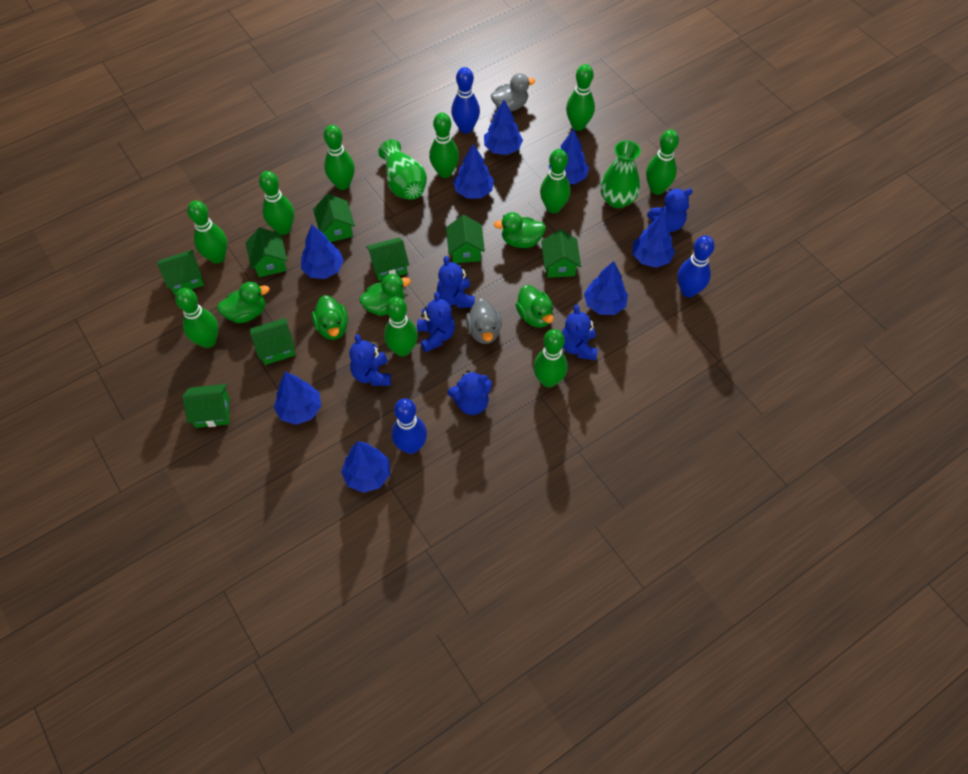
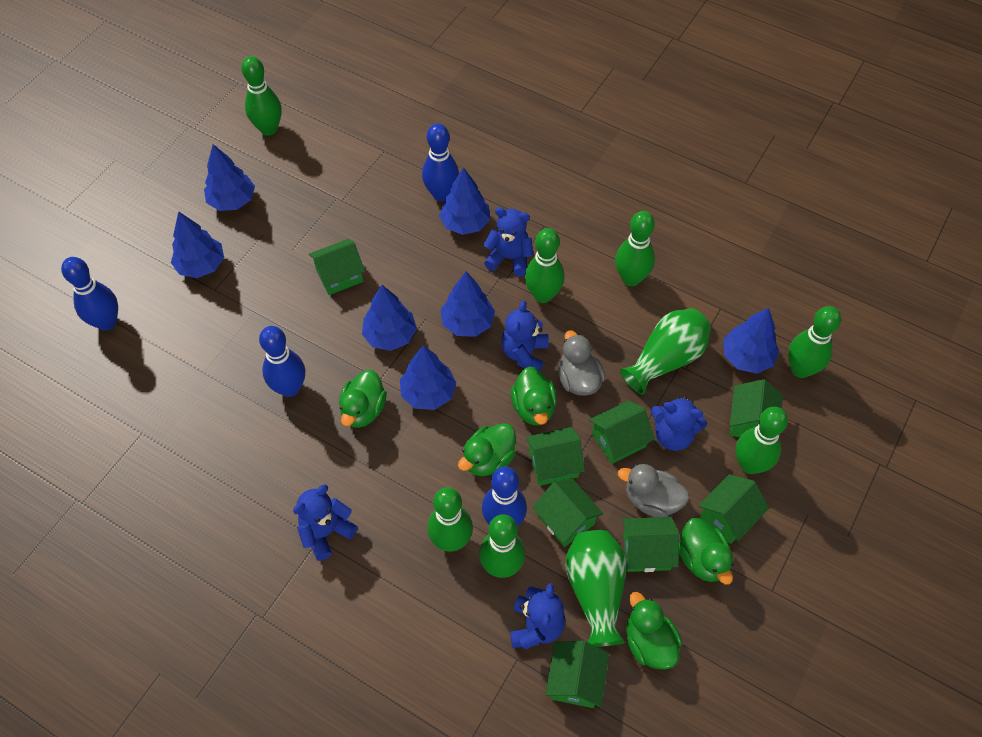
blue bowling pin: 3 -> 4
blue teddy bear: 6 -> 5
blue tree: 8 -> 7
green bowling pin: 10 -> 7

